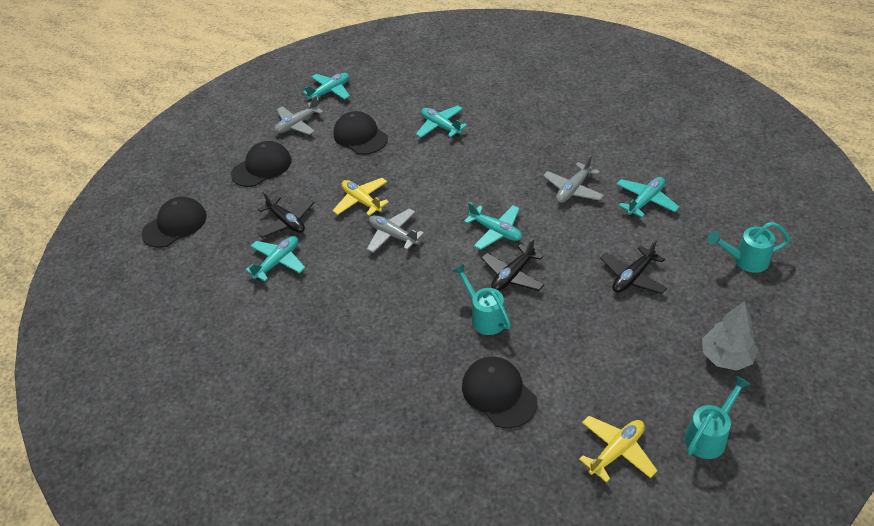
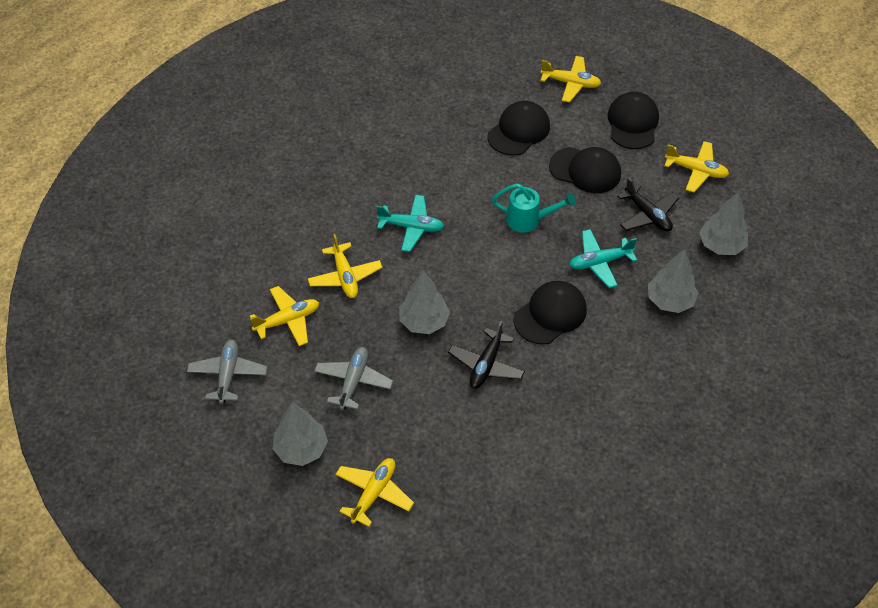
black plane: 3 -> 2
grey plane: 3 -> 2
grey tree: 1 -> 4
turquoise plane: 5 -> 2
turquoise watering can: 3 -> 1
yellow plane: 2 -> 5

